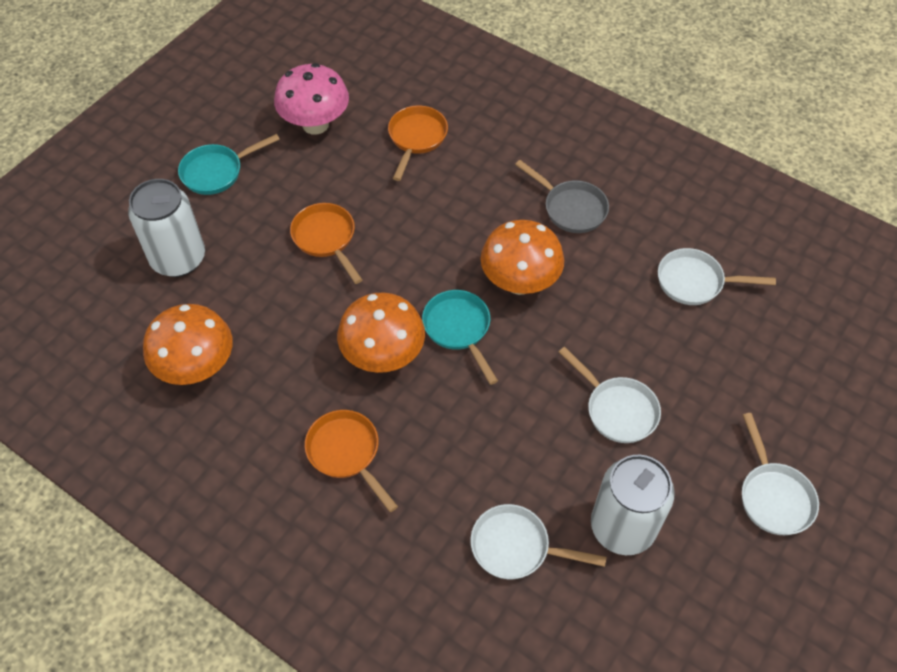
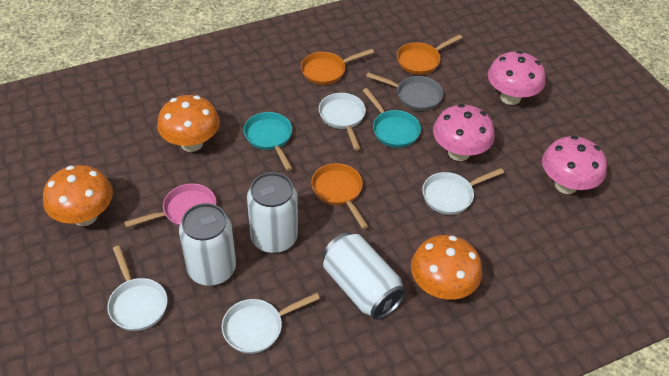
pink mushroom: 1 -> 3
pink pan: 0 -> 1
white can: 2 -> 3

